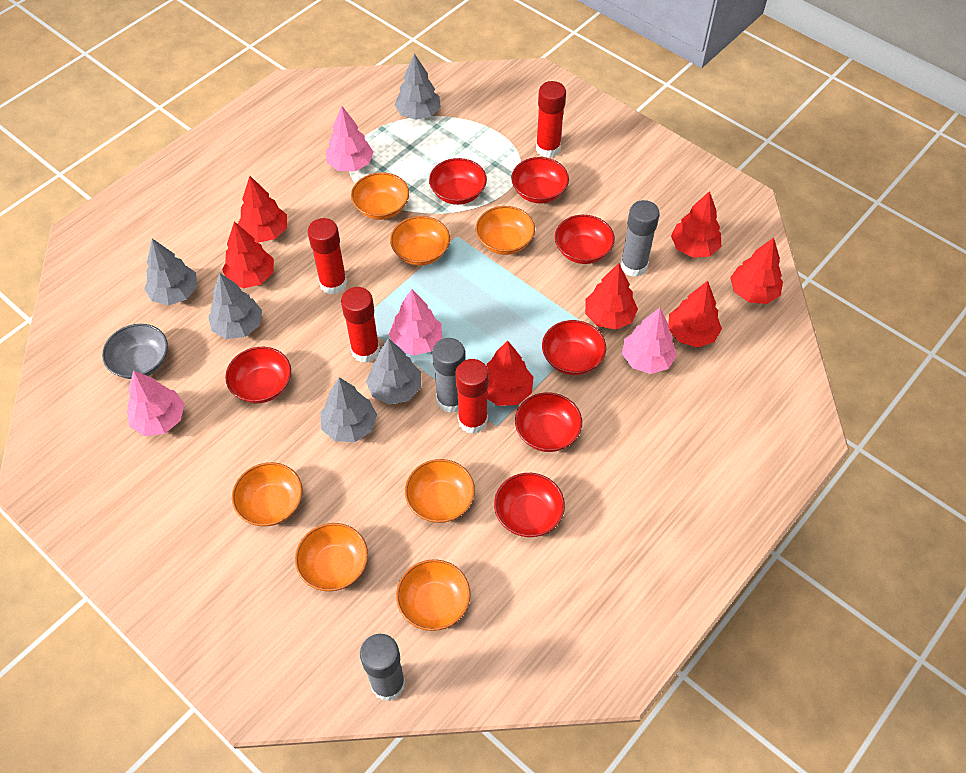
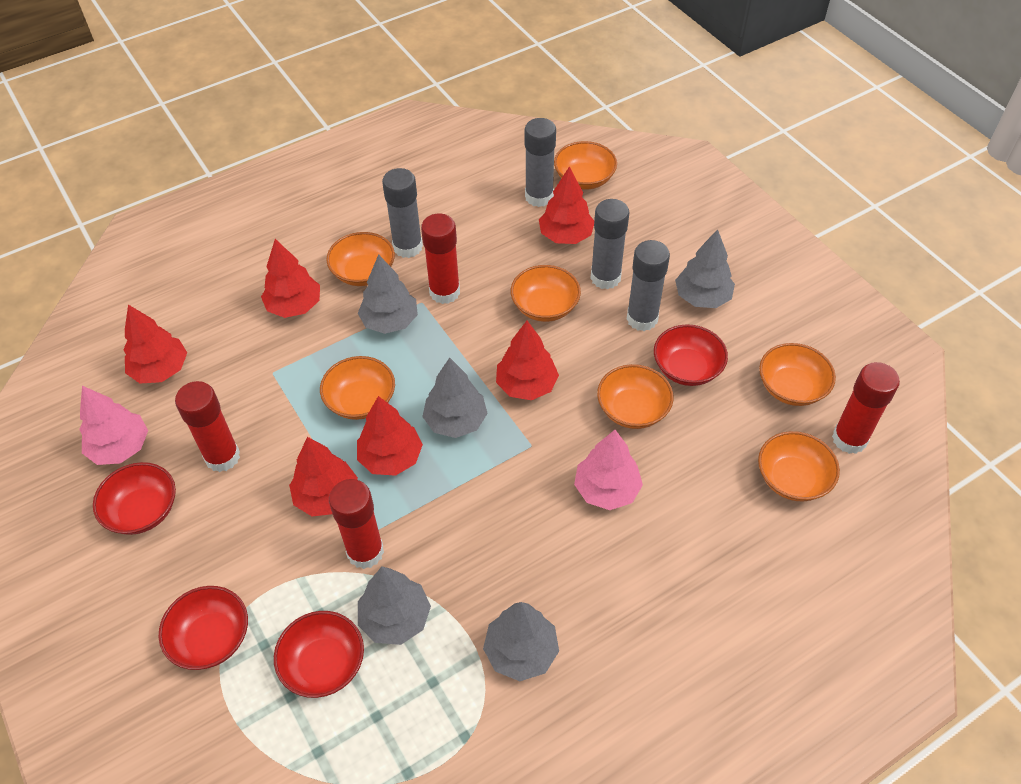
grey bowl: 1 -> 0
grey glue stick: 3 -> 4
pink tree: 4 -> 2
red bowl: 7 -> 4
red tree: 7 -> 6

